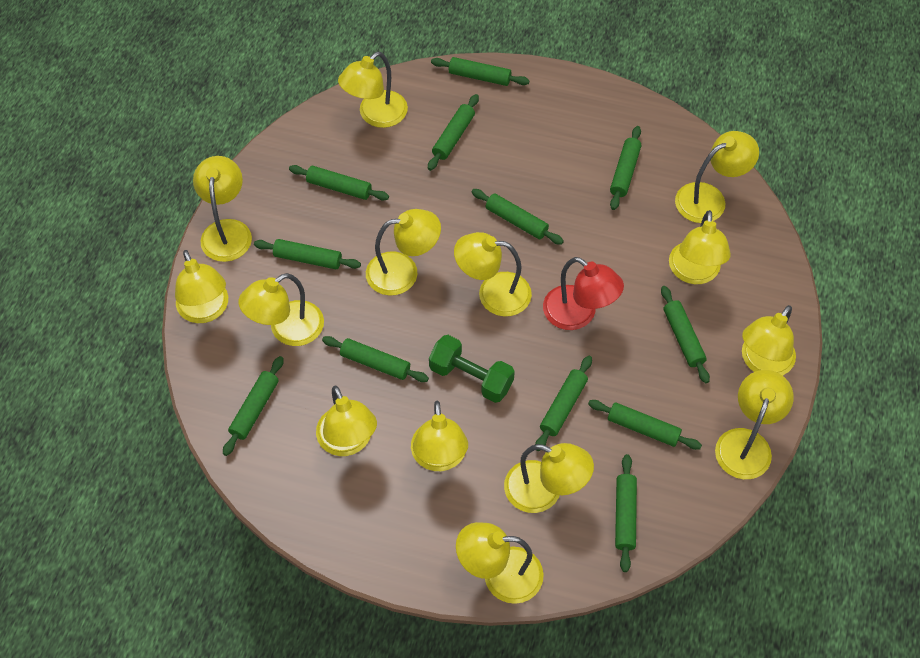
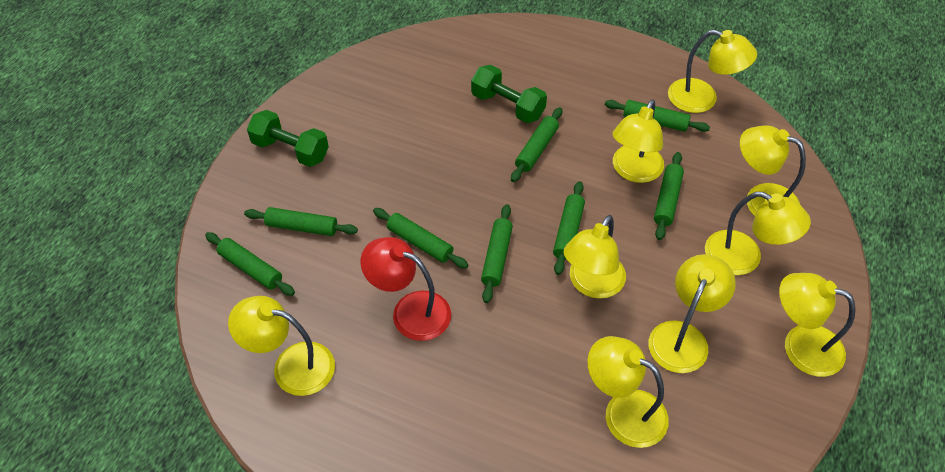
green dumbbell: 1 -> 2
green rolling pin: 12 -> 8
yellow lamp: 14 -> 9

